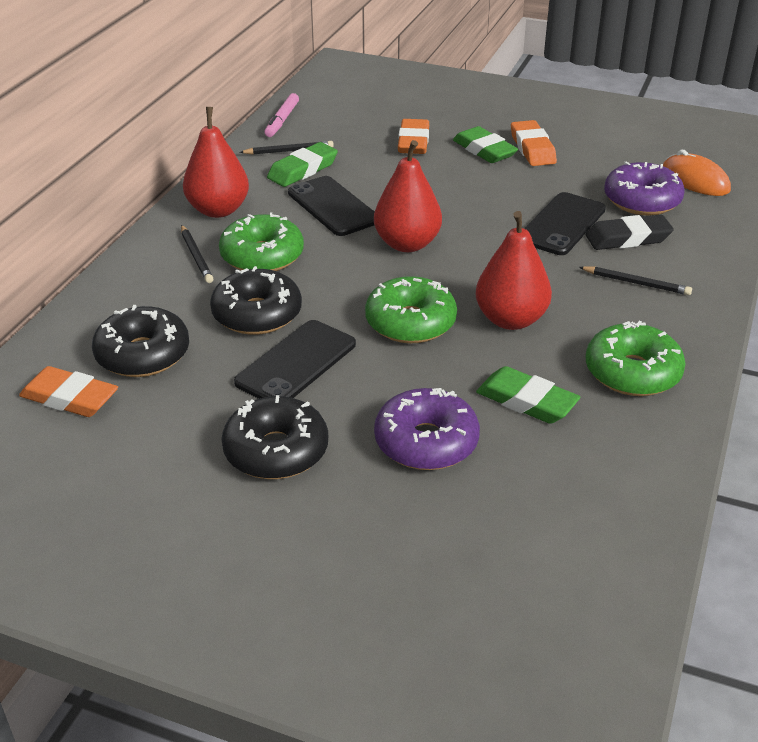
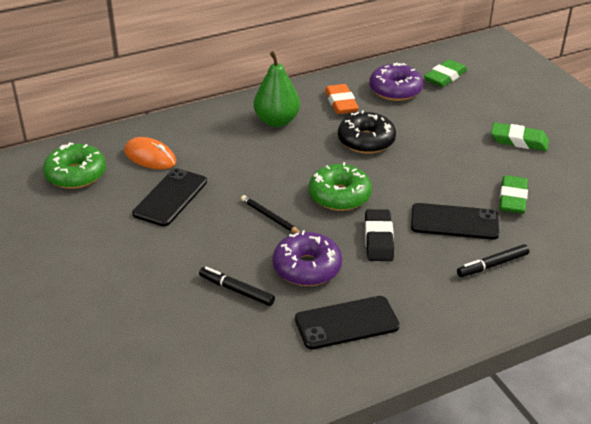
black donut: 3 -> 1
black marker: 0 -> 2
black pencil: 3 -> 1
green donut: 3 -> 2
green pear: 0 -> 1
orange eraser: 3 -> 1
pink marker: 1 -> 0
red pear: 3 -> 0

